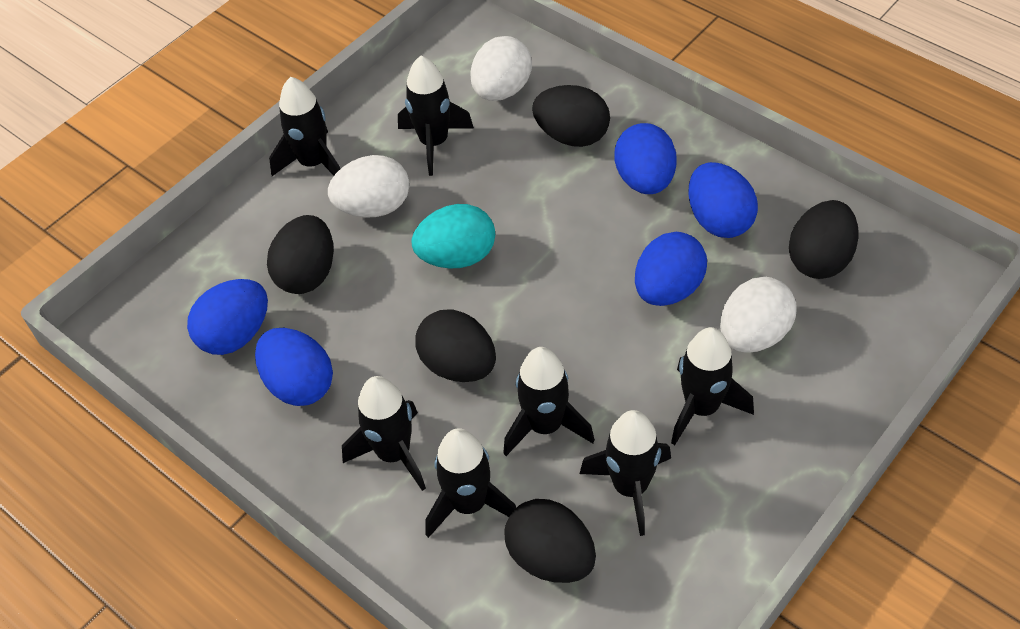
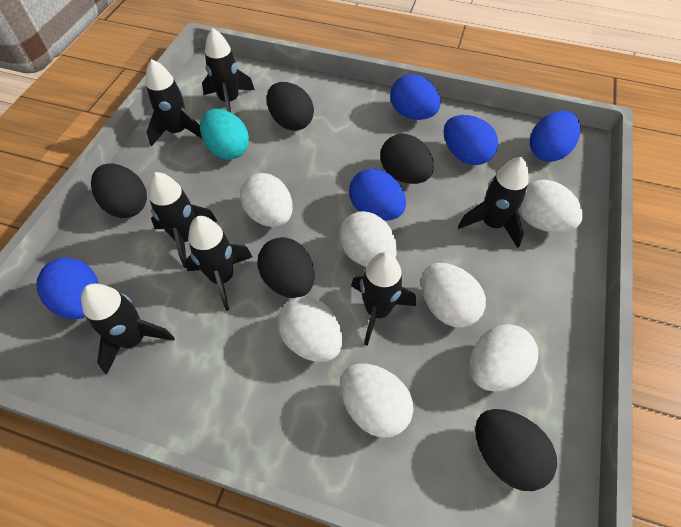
white egg: 3 -> 7

